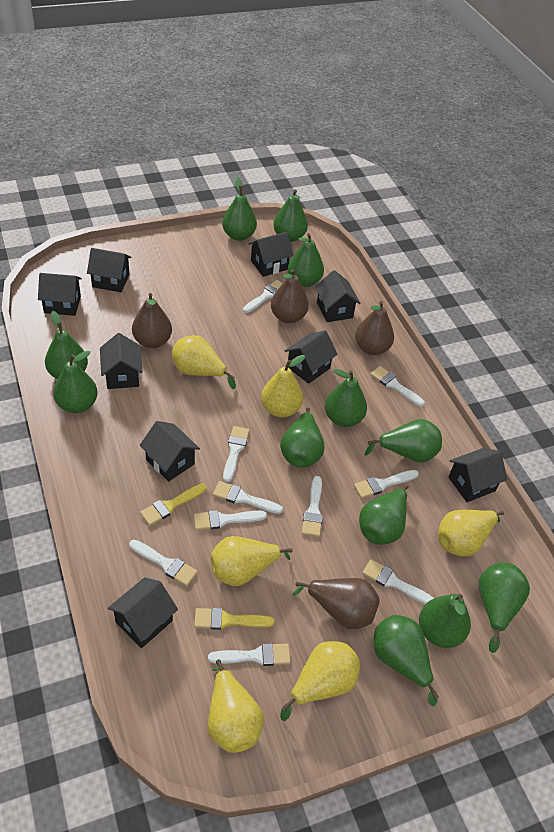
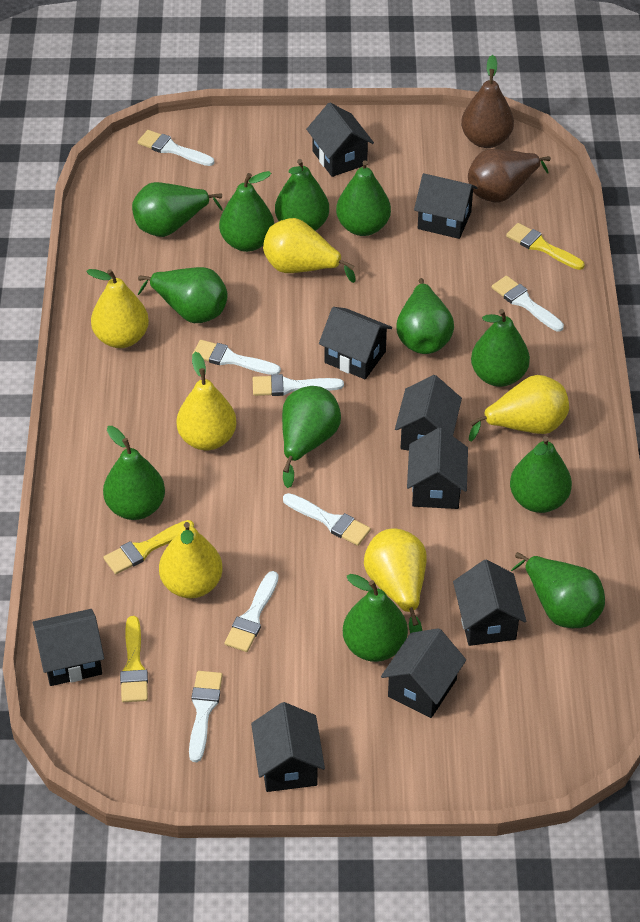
brown pear: 4 -> 2
white brush: 10 -> 7
yellow brush: 2 -> 3

